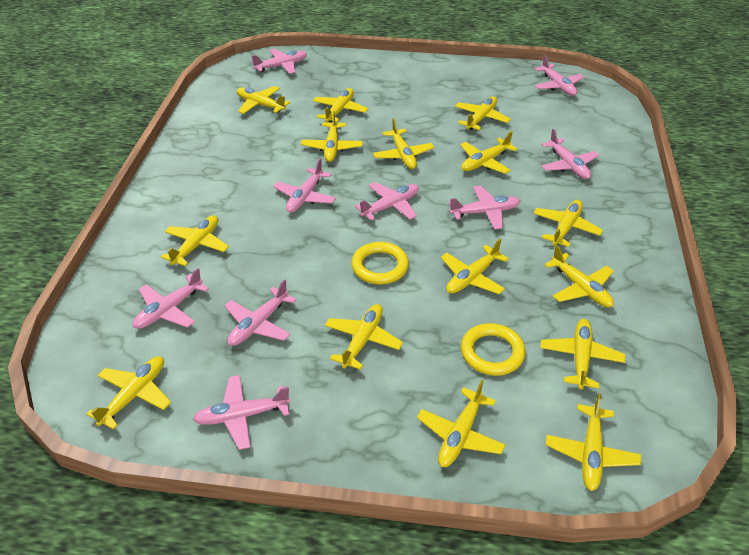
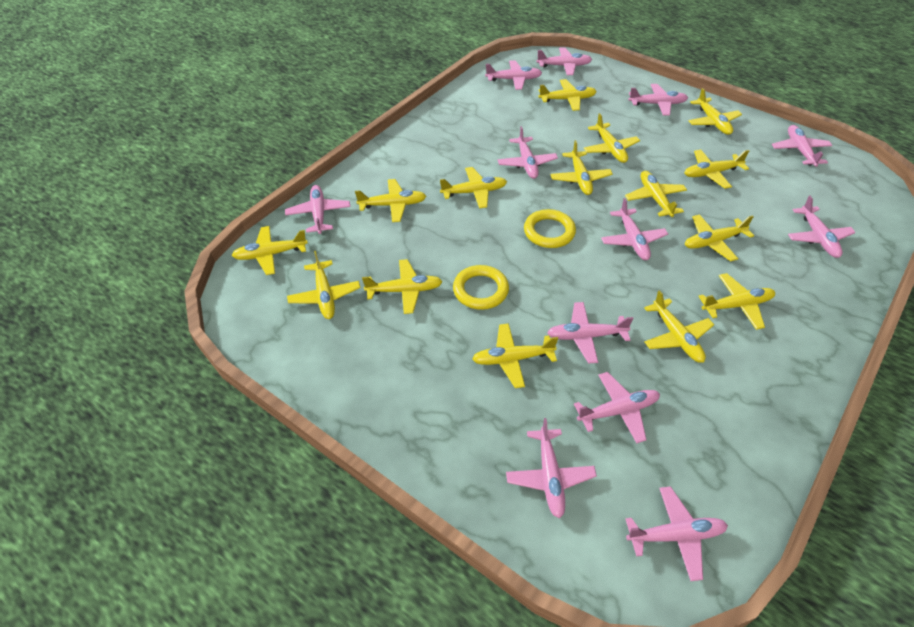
pink plane: 9 -> 12

